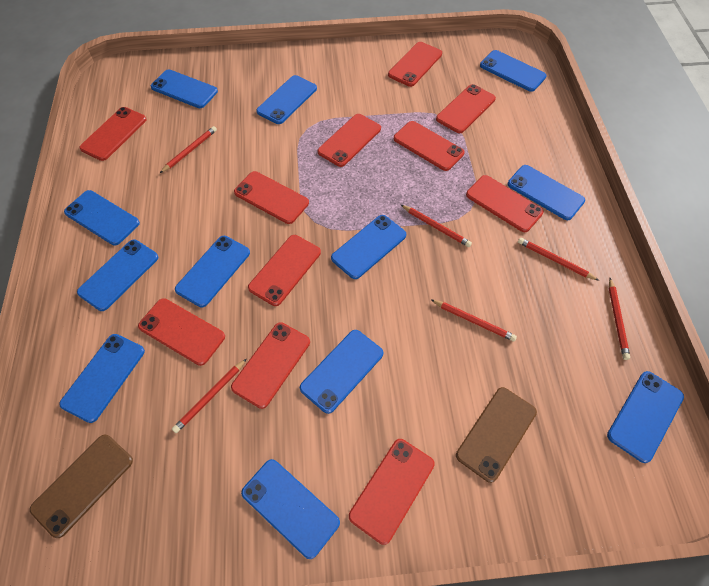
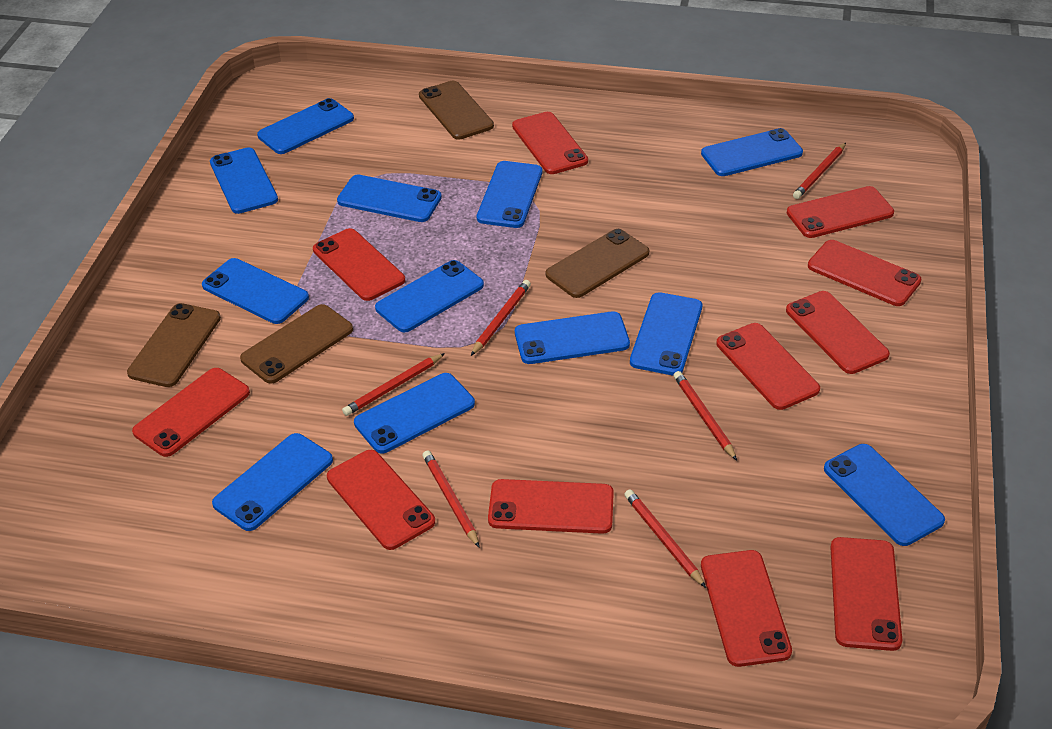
brown phone: 2 -> 4

